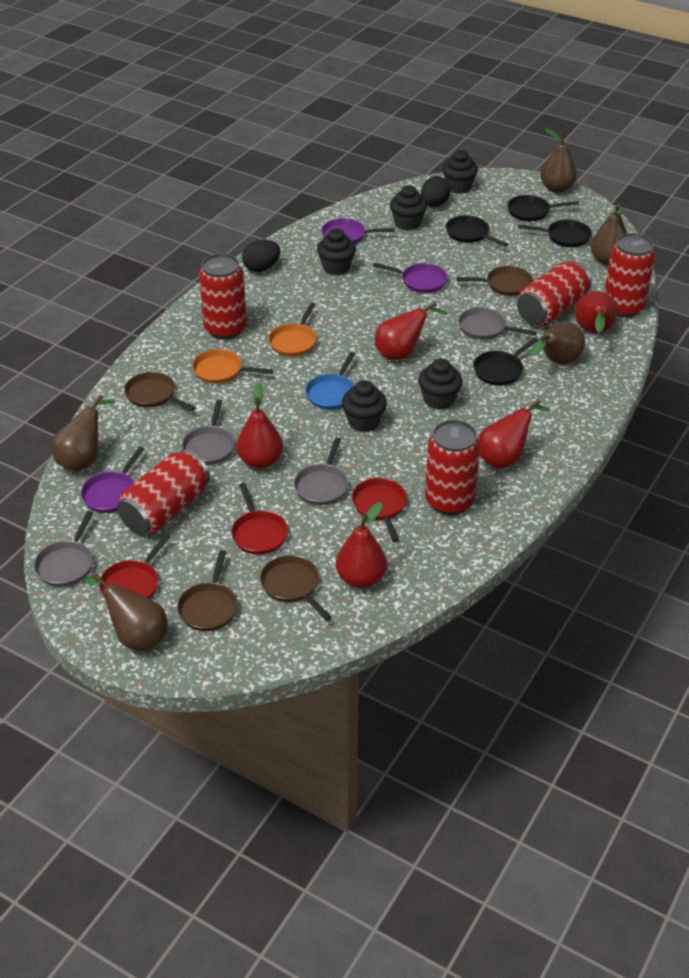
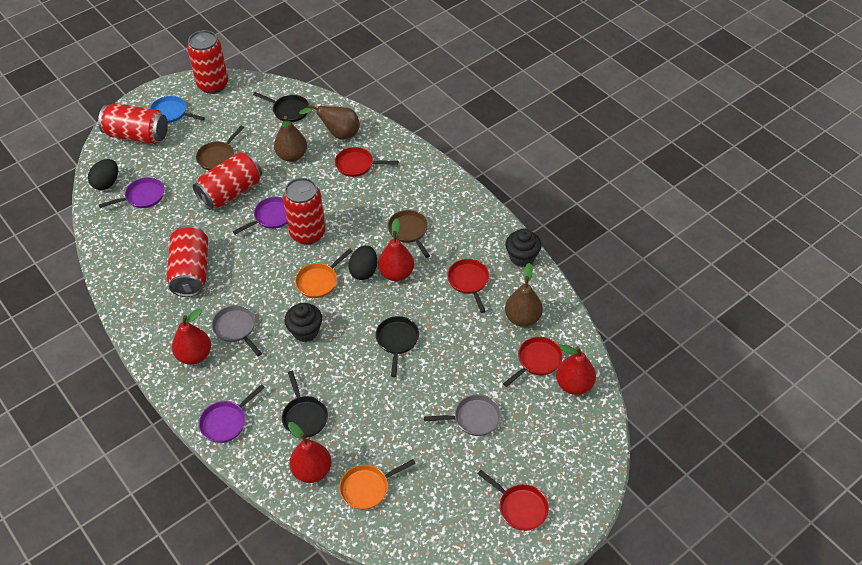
black cupcake: 5 -> 2
black pan: 4 -> 3
brown pan: 4 -> 2
brown pear: 5 -> 3
grey pan: 4 -> 2
red pan: 3 -> 4
red pear: 5 -> 4

